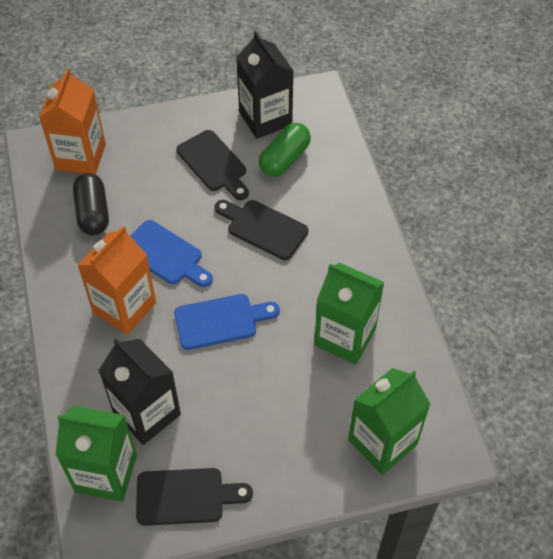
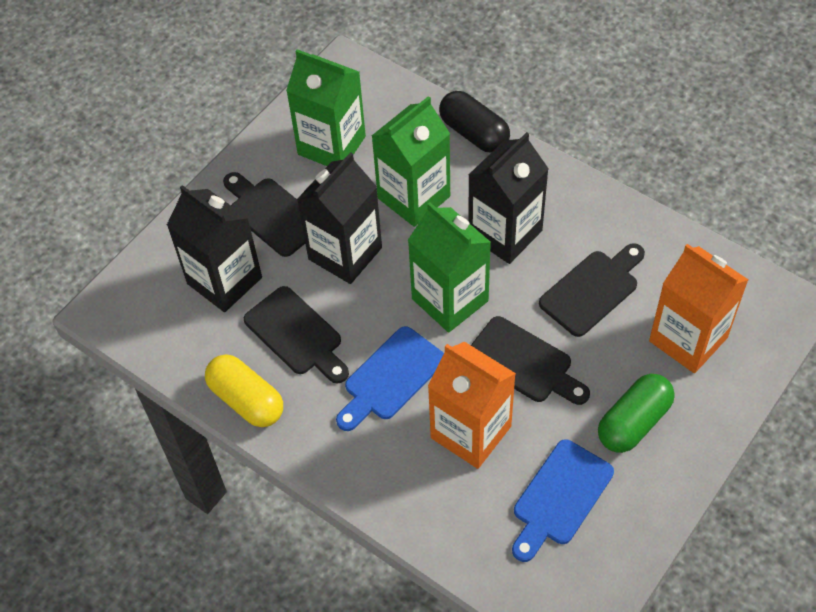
black carton: 2 -> 3
black cutting board: 3 -> 4
yellow capsule: 0 -> 1

